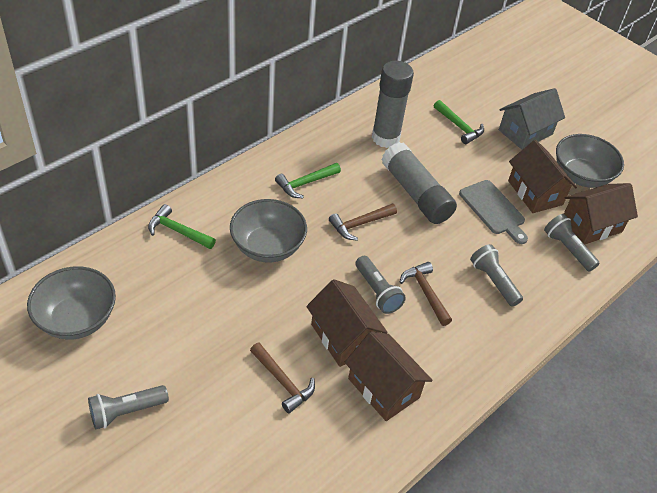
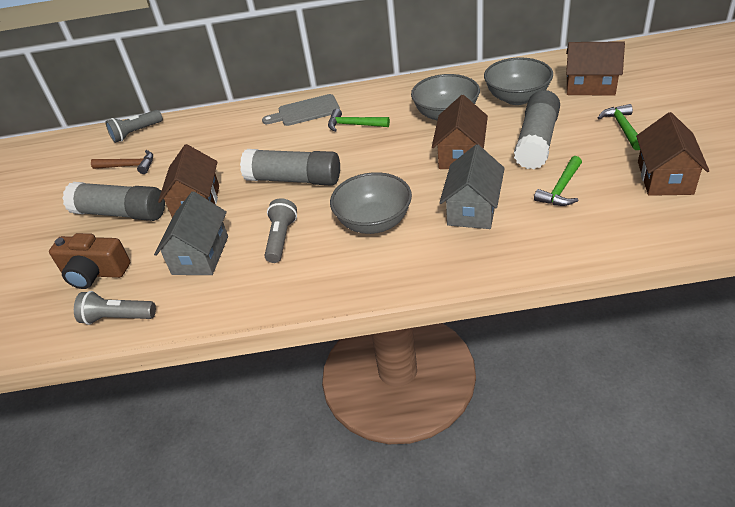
brown camera: 0 -> 1
brown hammer: 3 -> 1
grey flashlight: 4 -> 3
grey glue stick: 2 -> 3
grey house: 1 -> 2

